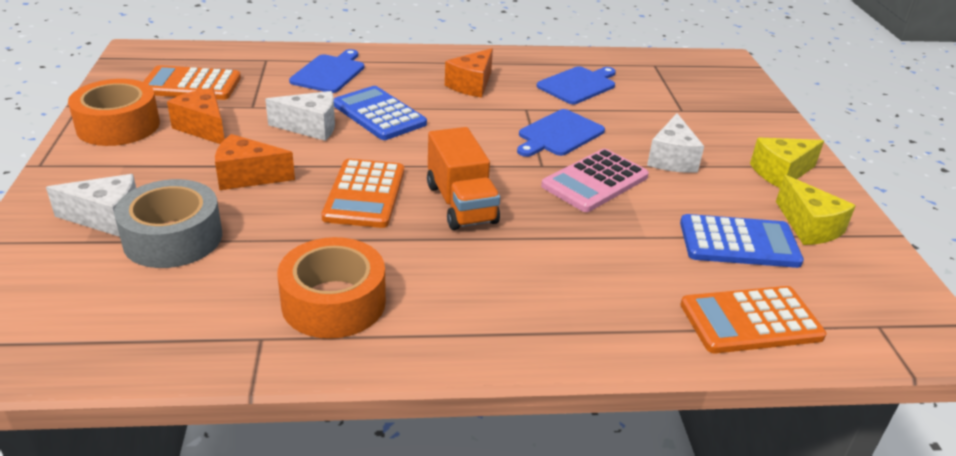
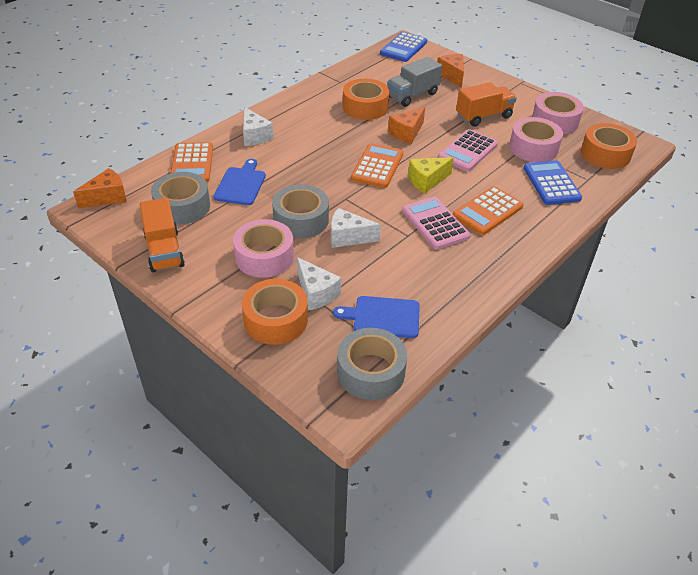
blue cutting board: 3 -> 2
grey tape: 1 -> 3
grey truck: 0 -> 1
orange tape: 2 -> 3
orange truck: 1 -> 2
pink calculator: 1 -> 2
pink tape: 0 -> 3
yellow cheese: 2 -> 1

